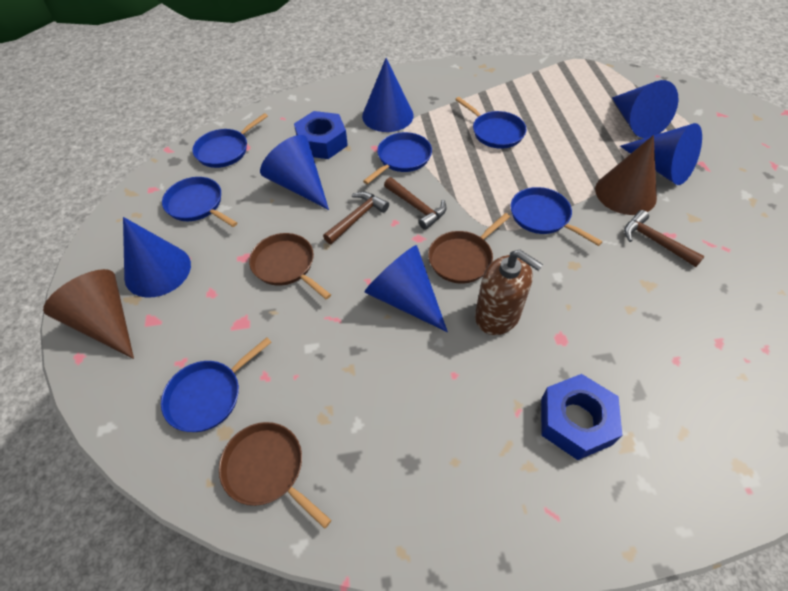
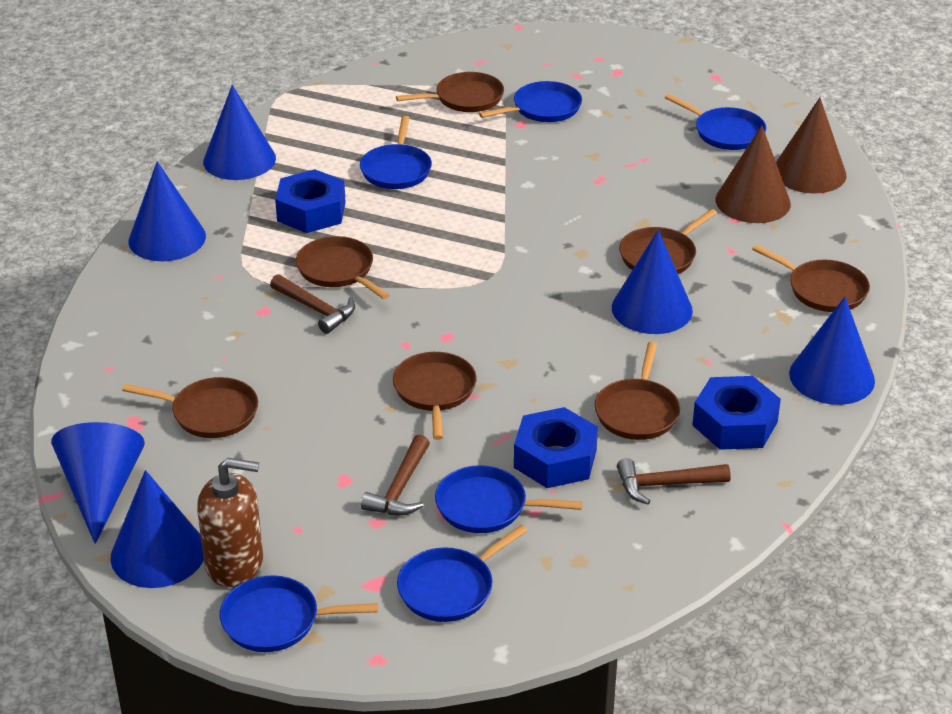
blue nut: 2 -> 3
brown pan: 3 -> 7

